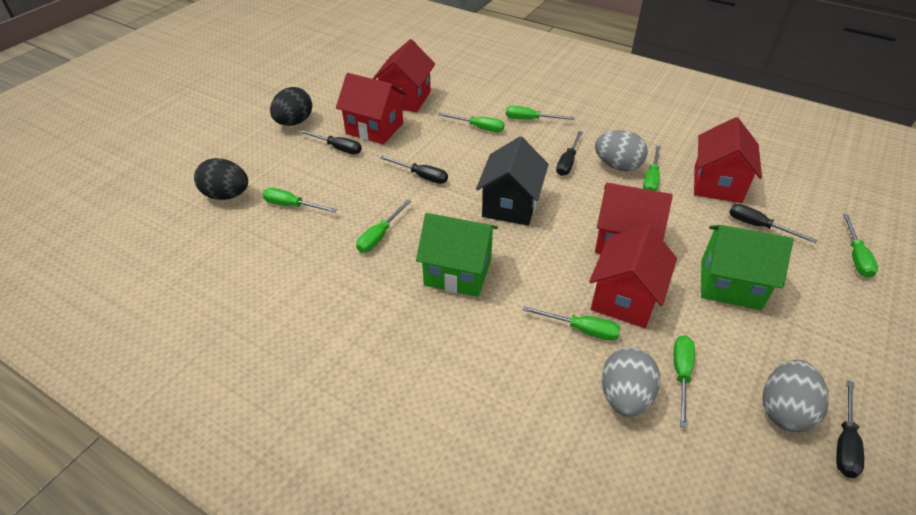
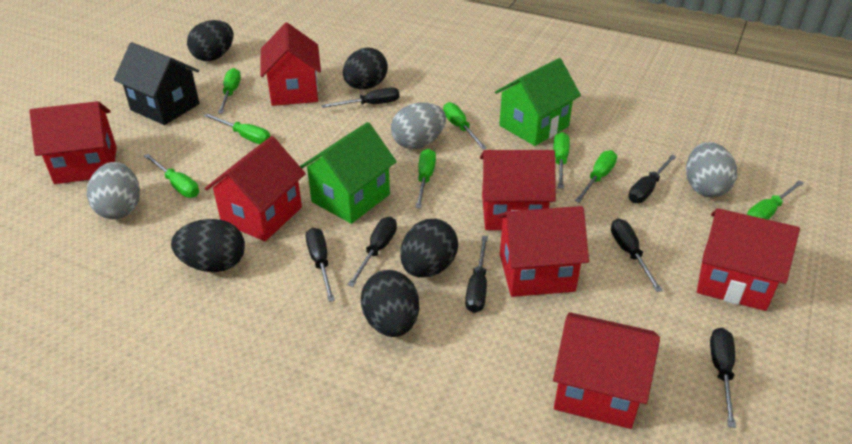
black egg: 2 -> 5
black screwdriver: 5 -> 7
red house: 5 -> 7

